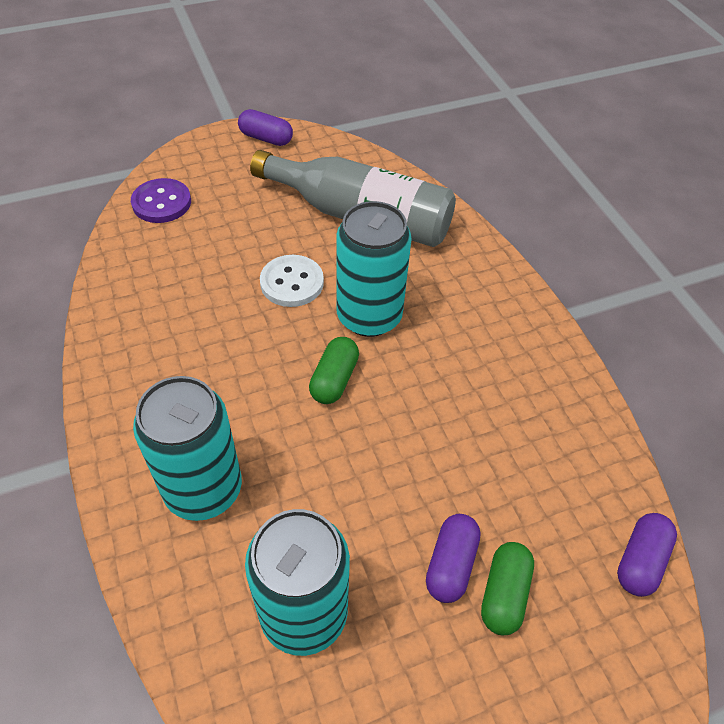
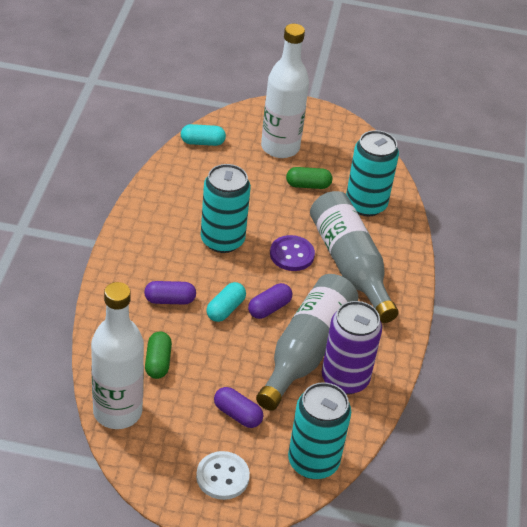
grey bottle: 1 -> 2
purple can: 0 -> 1
turquoise capsule: 0 -> 2
white bottle: 0 -> 2

